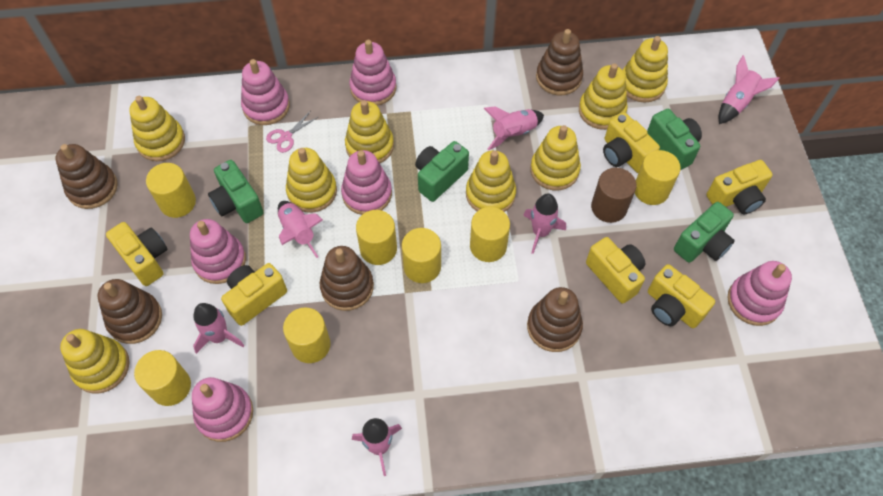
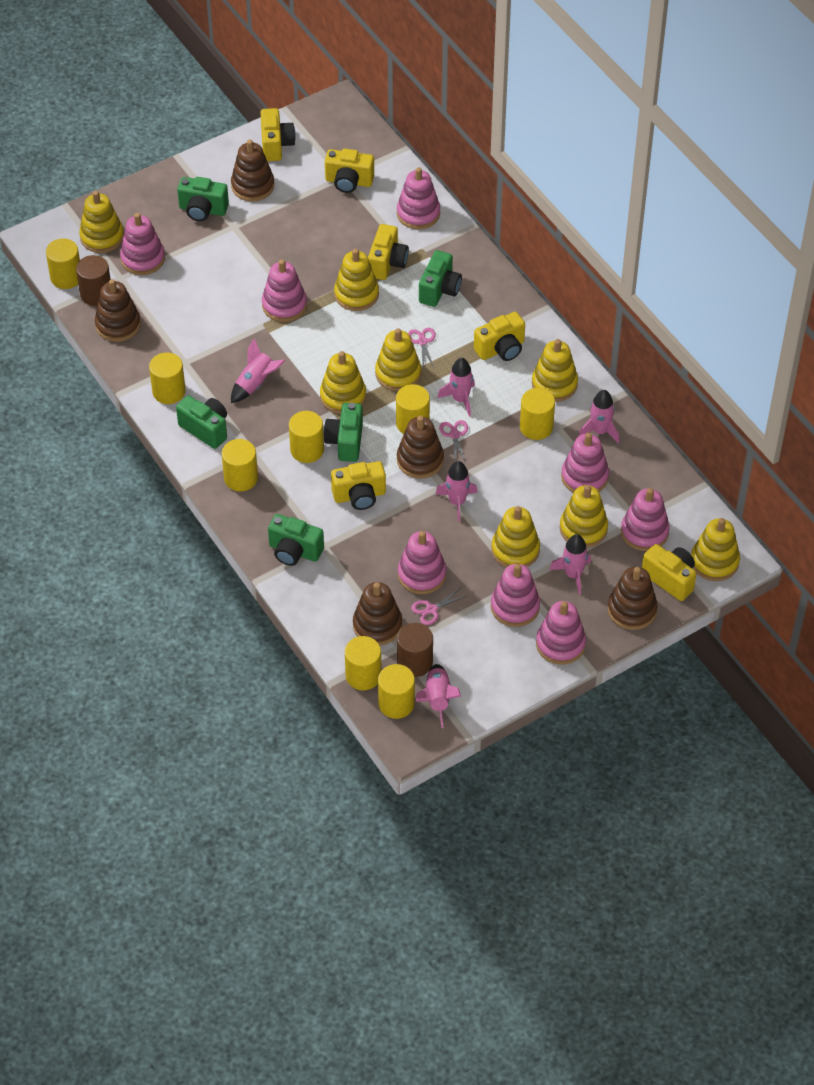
brown cylinder: 1 -> 2
green camera: 4 -> 5
pink scissors: 1 -> 3
pink stacking toy: 6 -> 8
yellow cylinder: 7 -> 8

